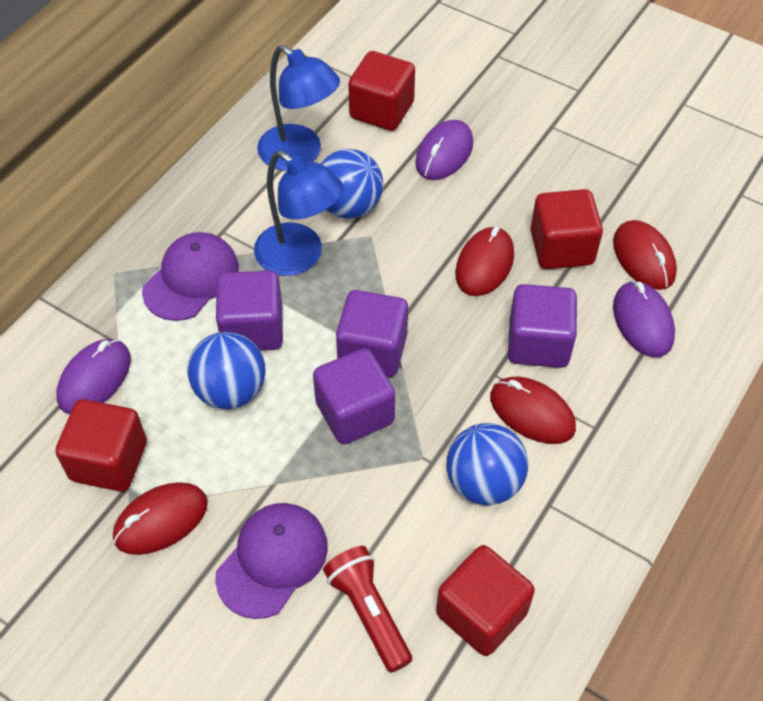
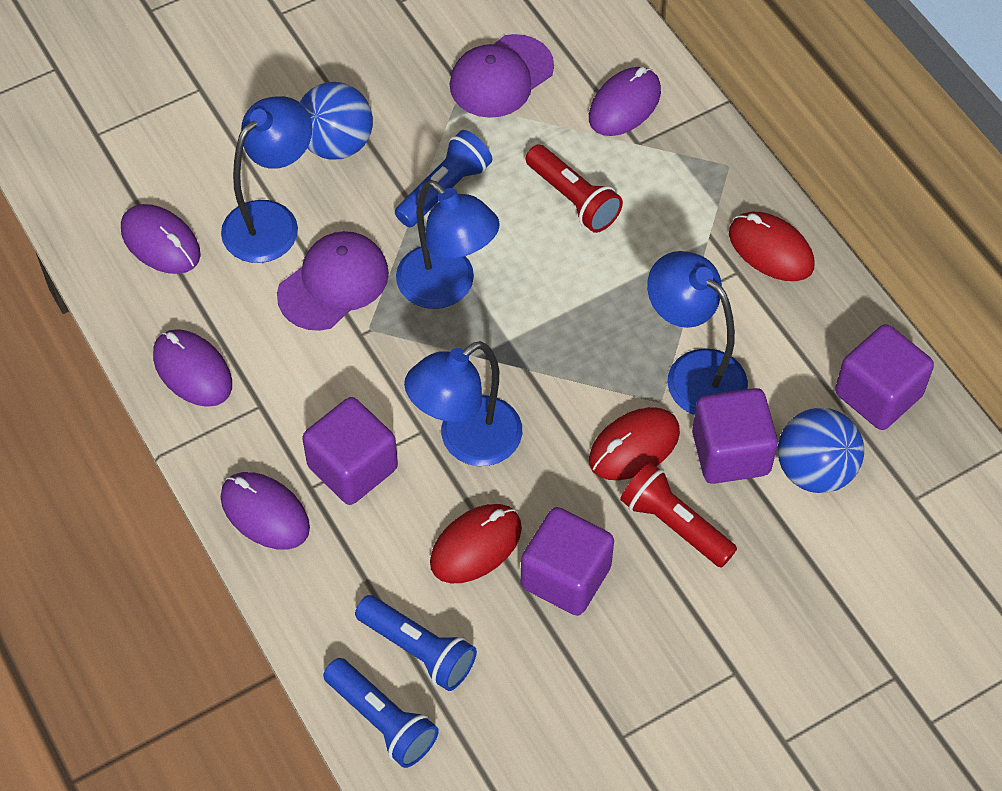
blue ball: 3 -> 2
blue flashlight: 0 -> 3
blue lamp: 2 -> 4
purple mouse: 3 -> 4
red cube: 4 -> 0
red flashlight: 1 -> 2
red mouse: 4 -> 3

